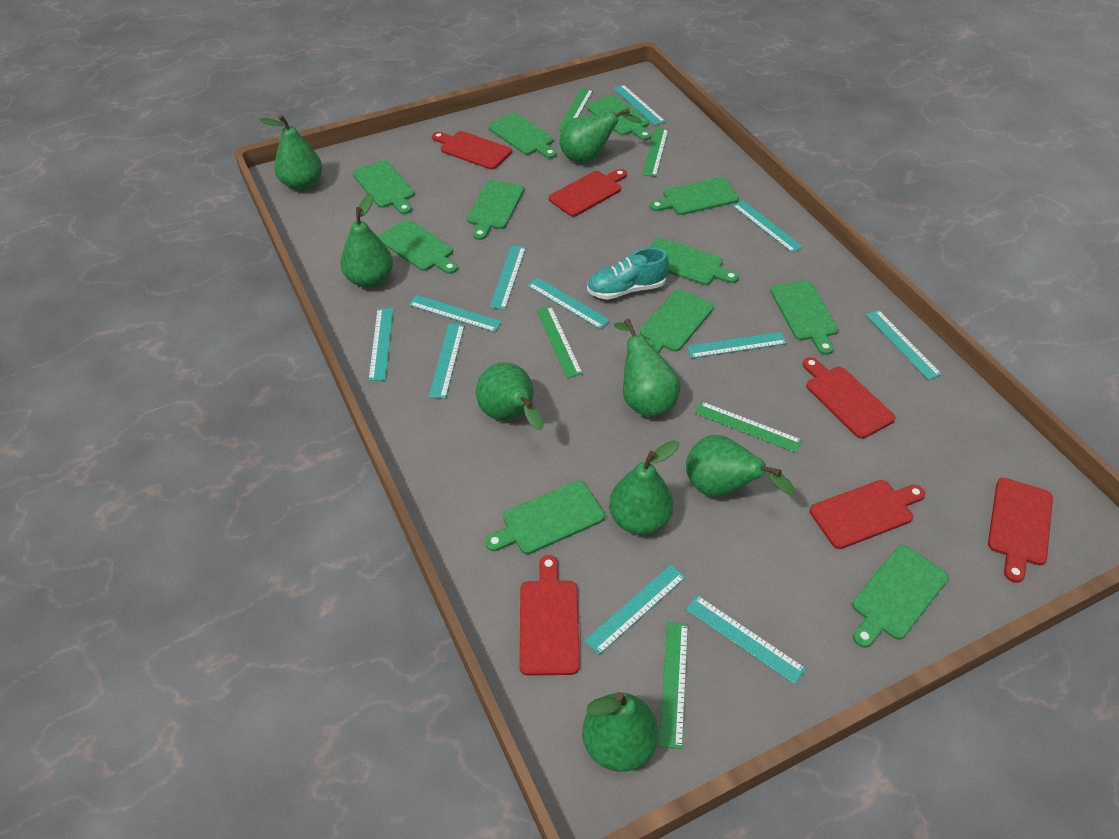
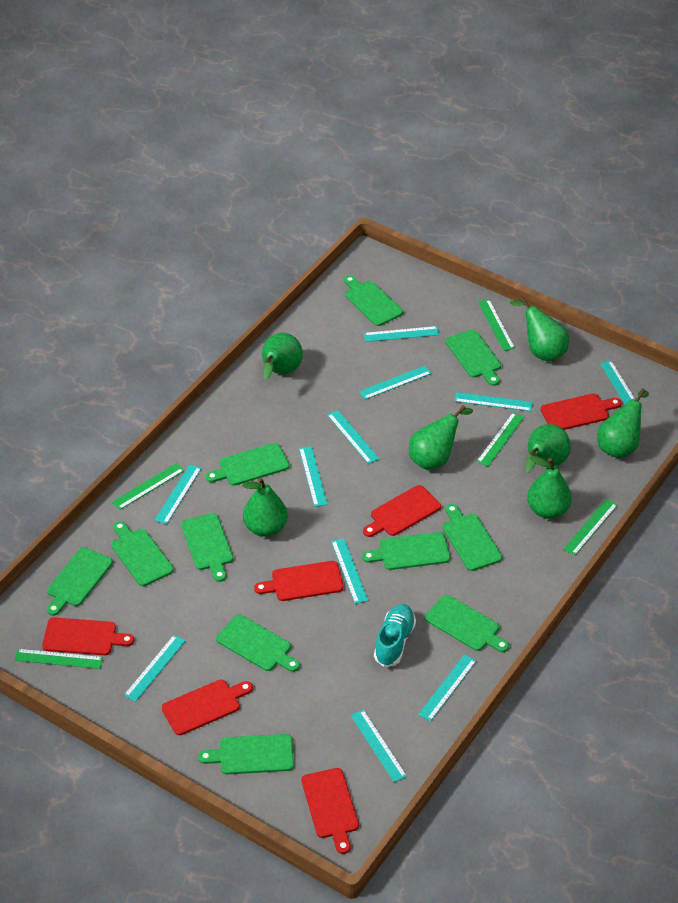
green pear: 8 -> 7

